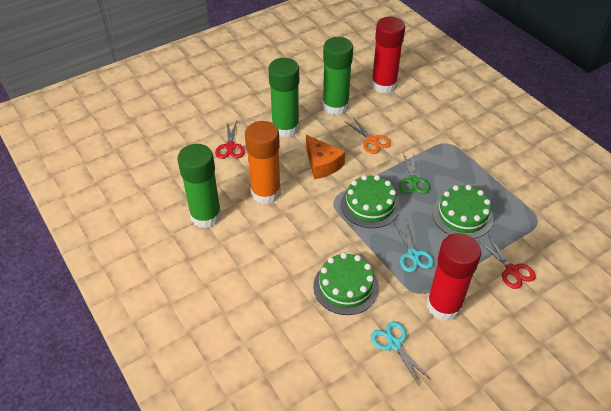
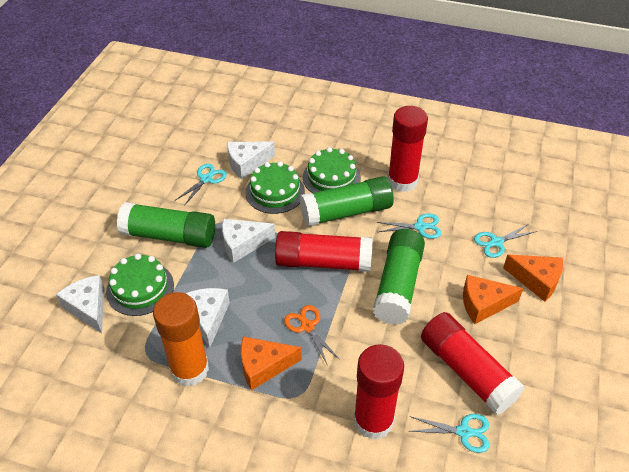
green scissors: 1 -> 0
orange cheese: 1 -> 3
red glue stick: 2 -> 4
red scissors: 2 -> 0
turquoise scissors: 2 -> 4
white cheese: 0 -> 4

